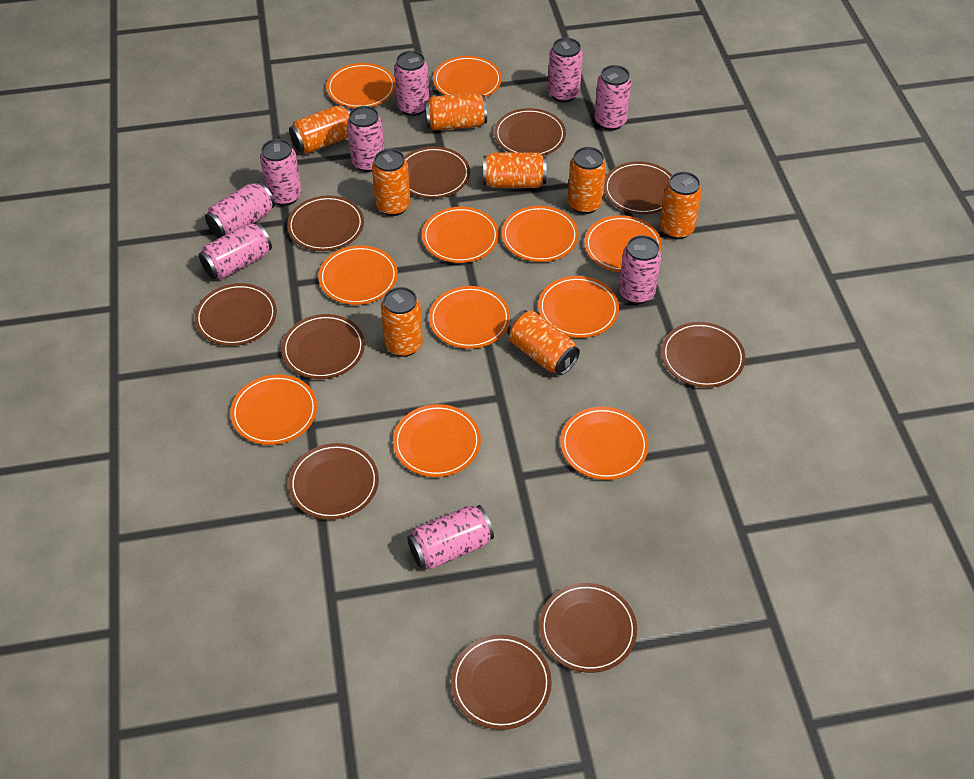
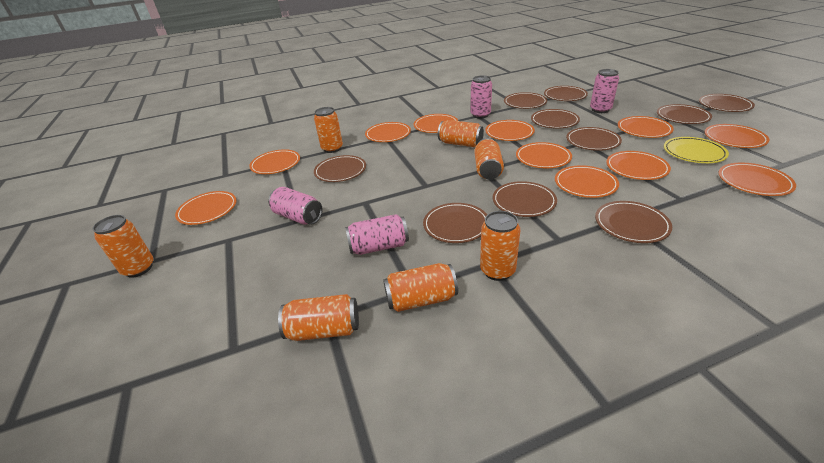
orange can: 8 -> 7
pink can: 9 -> 4
yellow plate: 0 -> 1

